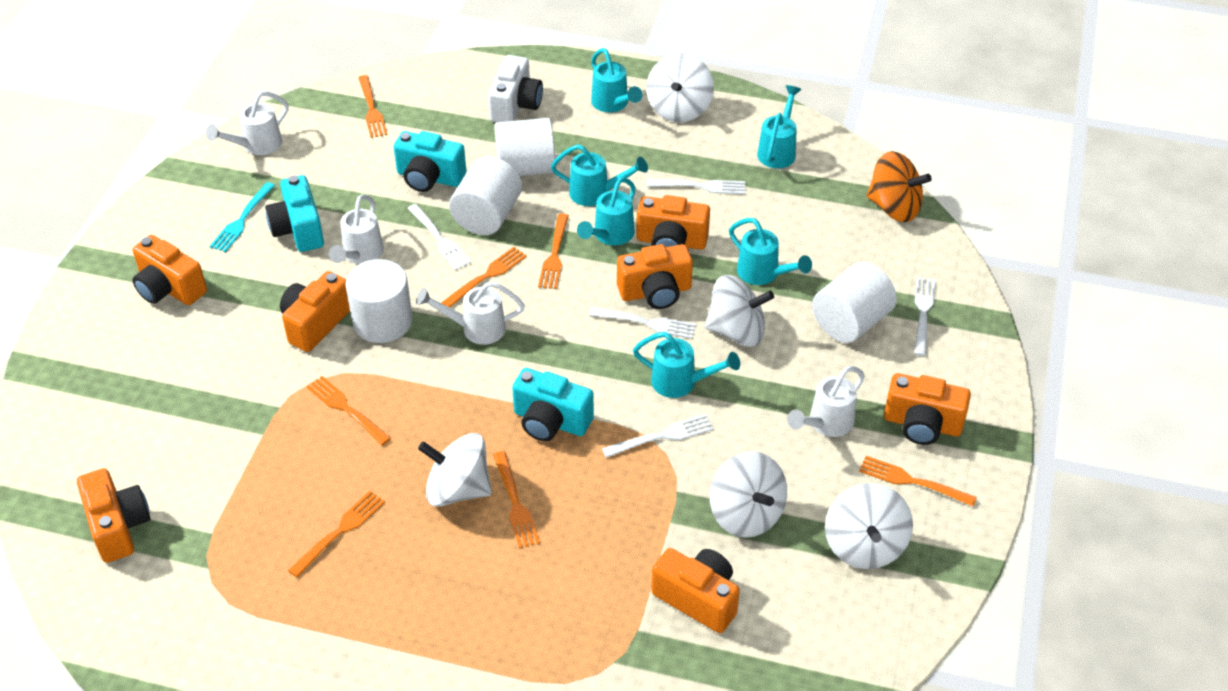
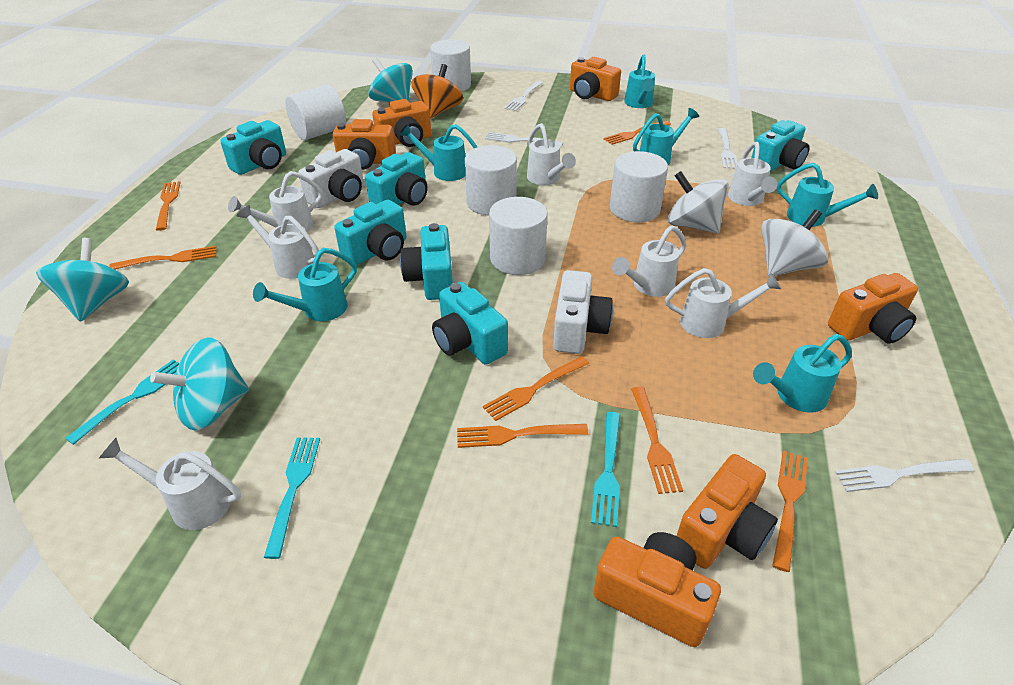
orange camera: 7 -> 6
turquoise camera: 3 -> 6
turquoise fork: 1 -> 3
turquoise spinning top: 0 -> 3
white camera: 1 -> 2
white cylinder: 4 -> 5
white fork: 5 -> 4
white spinning top: 5 -> 2
white watering can: 4 -> 7

